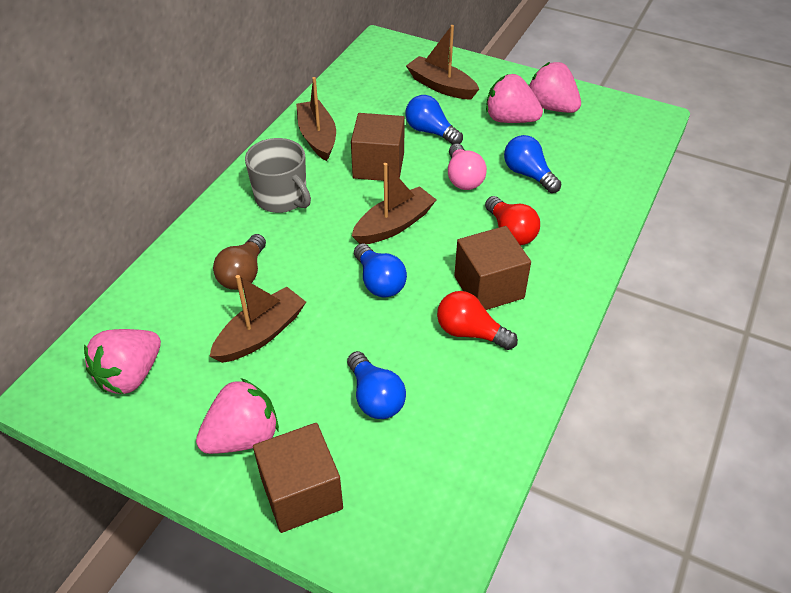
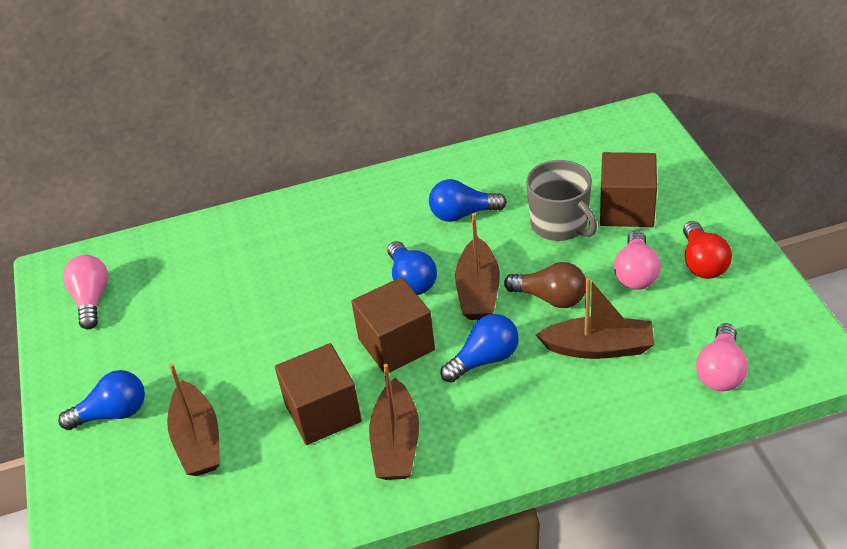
pink light bulb: 1 -> 3
pink strawberry: 4 -> 0
red light bulb: 2 -> 1

